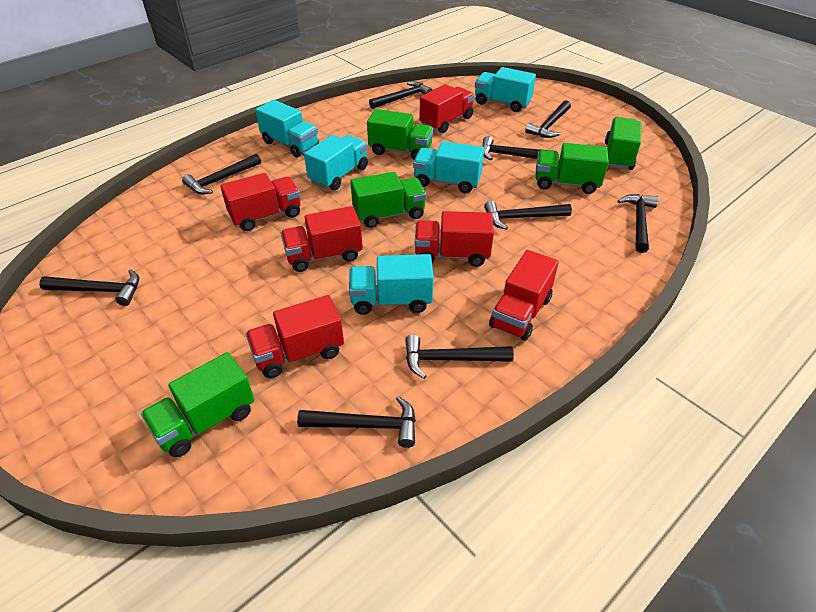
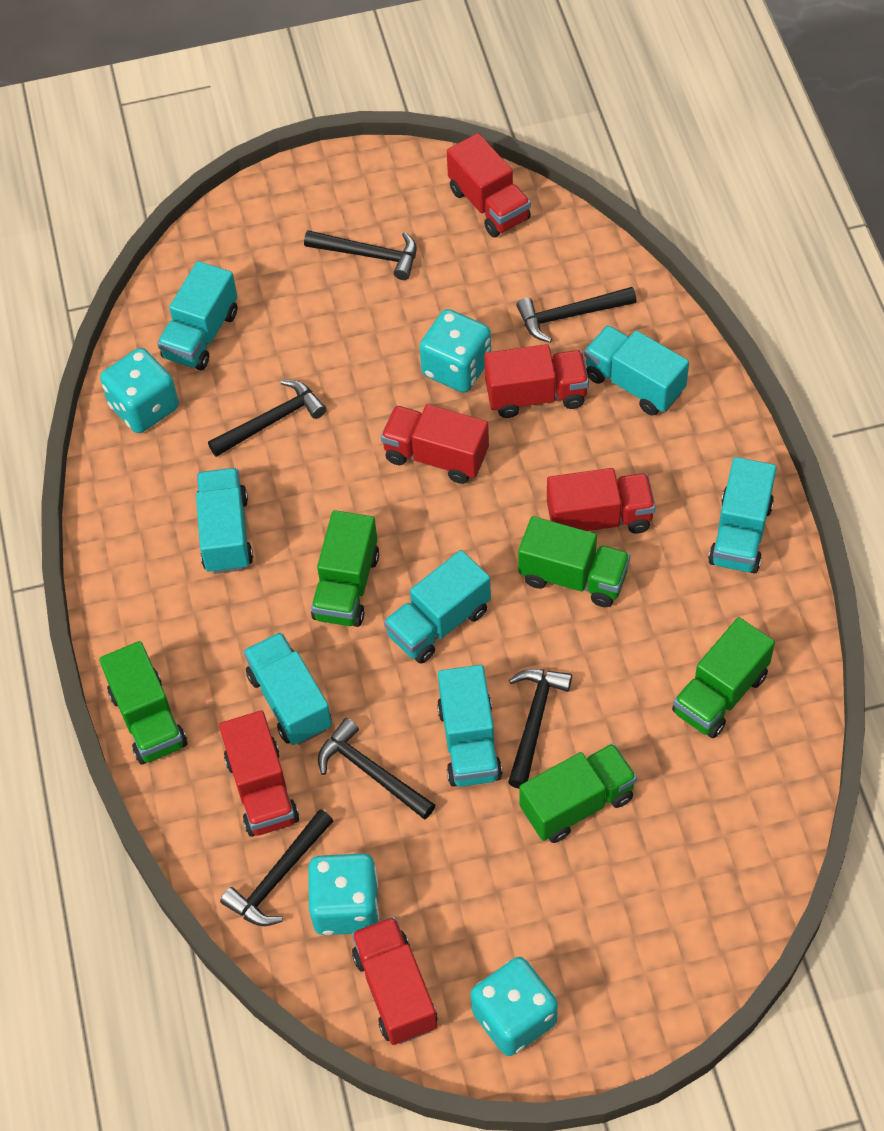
black hammer: 9 -> 6
turquoise dice: 0 -> 4
turquoise truck: 5 -> 7

